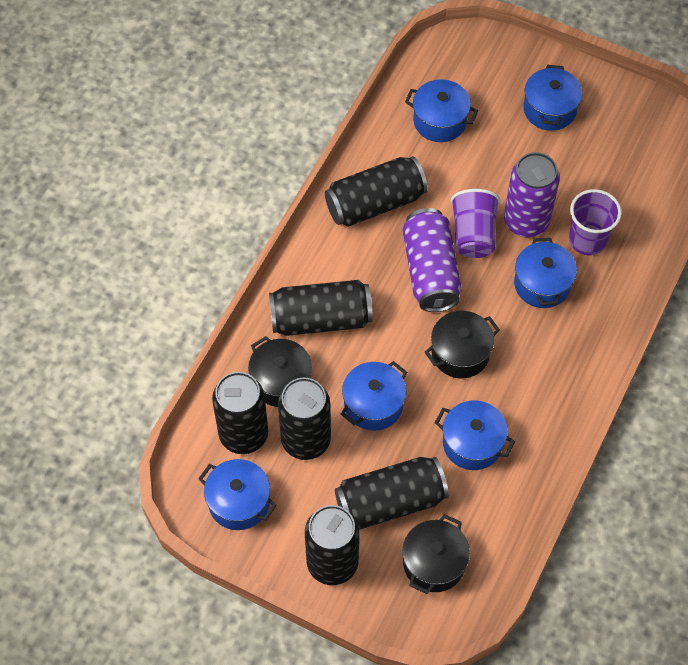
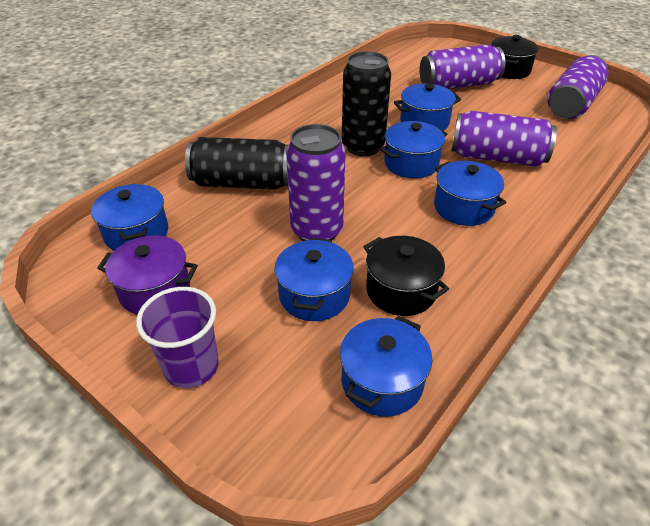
black can: 6 -> 2
black pot: 3 -> 2
purple can: 2 -> 4
purple cup: 2 -> 1
purple pot: 0 -> 1

